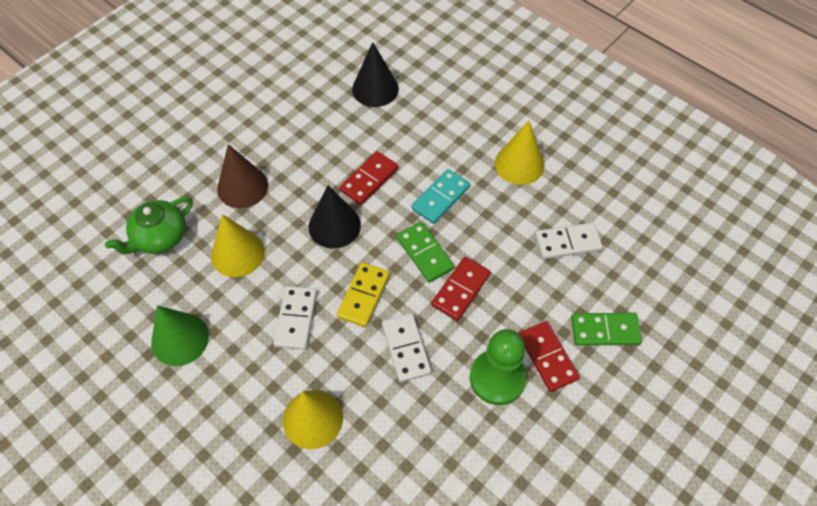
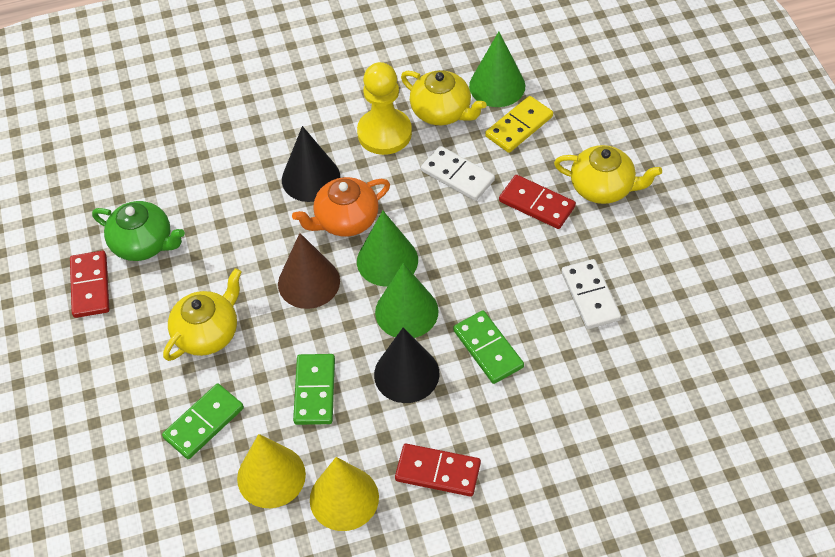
green cone: 1 -> 3
green domino: 2 -> 3
green pawn: 1 -> 0
orange teapot: 0 -> 1
turquoise domino: 1 -> 0
white domino: 3 -> 2
yellow cone: 3 -> 2
yellow pawn: 0 -> 1
yellow teapot: 0 -> 3

